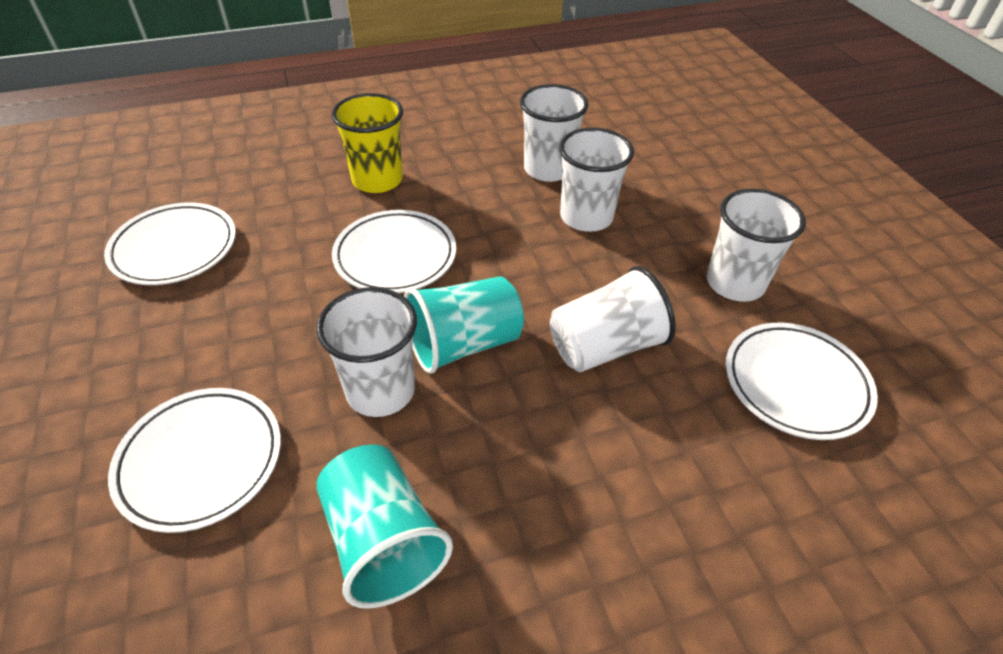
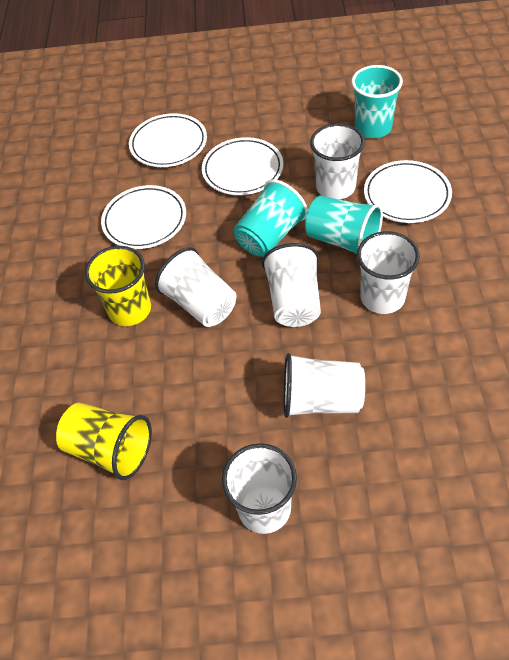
turquoise cup: 2 -> 3
white cup: 5 -> 6
yellow cup: 1 -> 2

